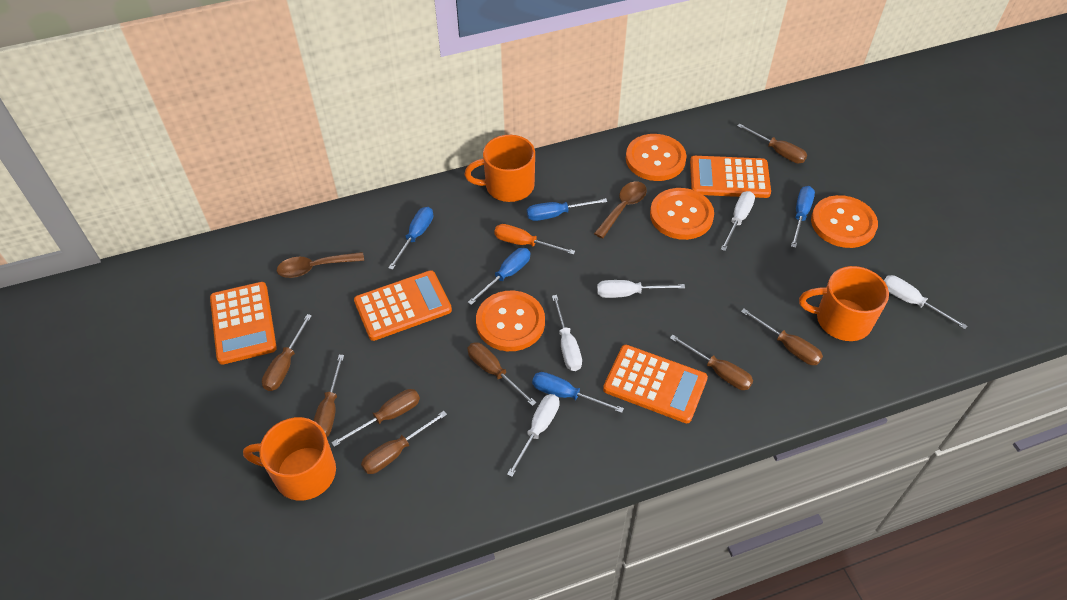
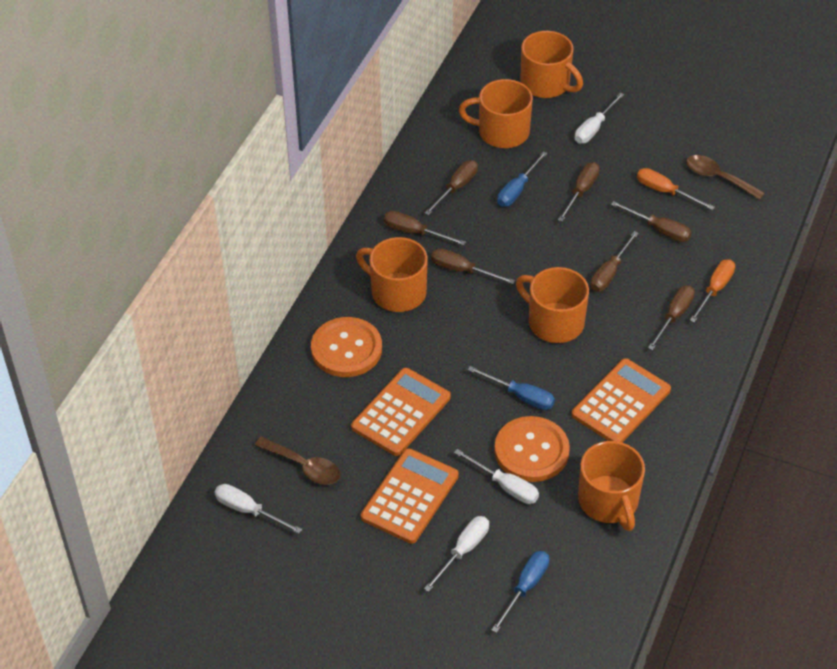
blue screwdriver: 5 -> 3
brown screwdriver: 8 -> 7
orange button: 4 -> 2
orange calculator: 4 -> 3
orange mug: 3 -> 5
orange screwdriver: 1 -> 2
white screwdriver: 5 -> 4

